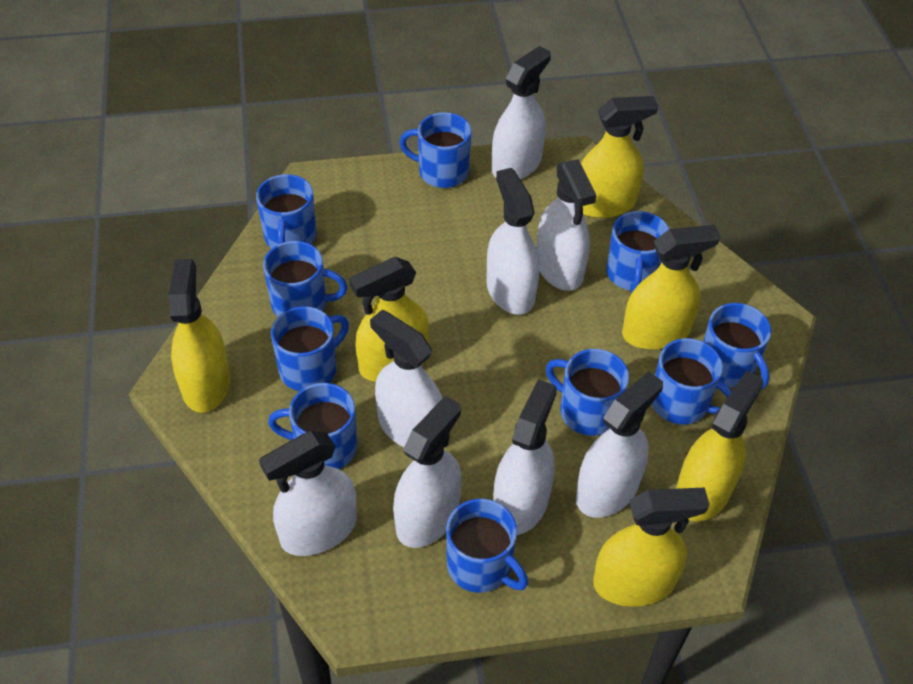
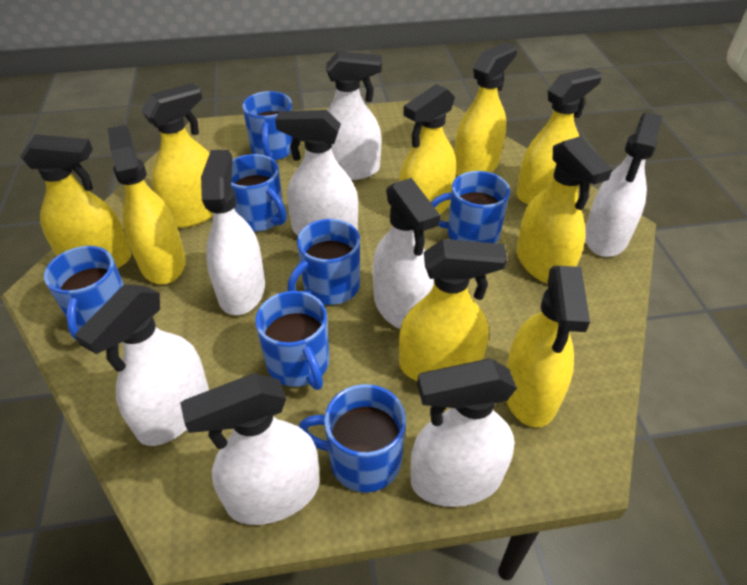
blue mug: 10 -> 7
yellow spray bottle: 6 -> 9

